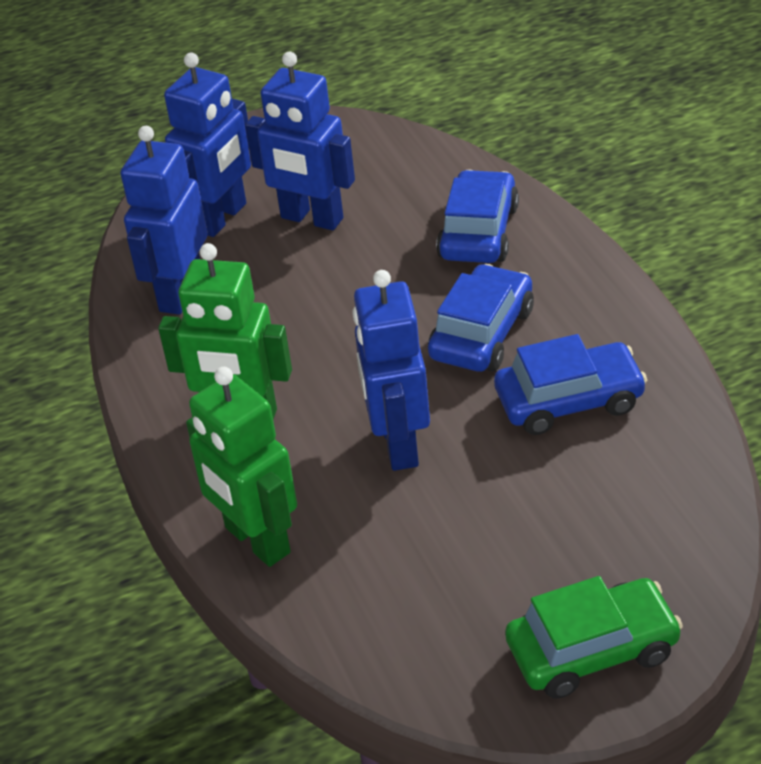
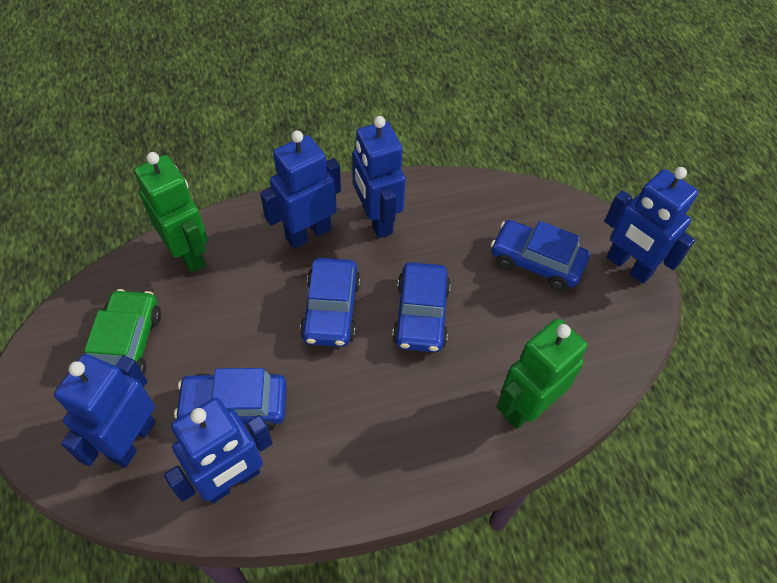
blue car: 3 -> 4
blue robot: 4 -> 5

